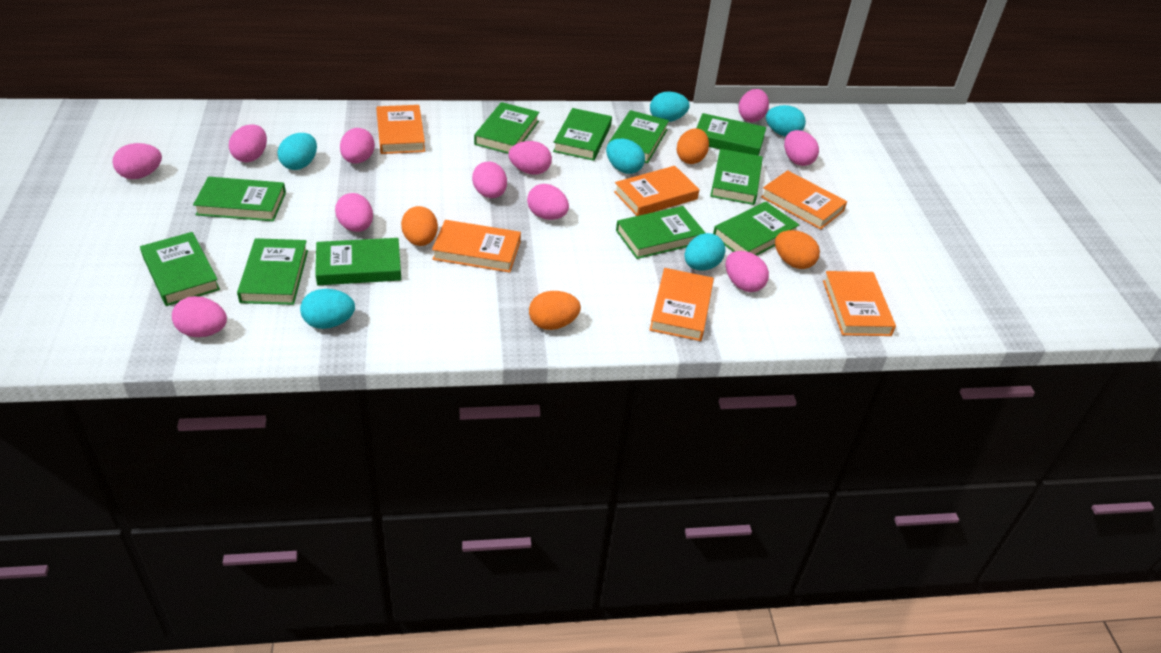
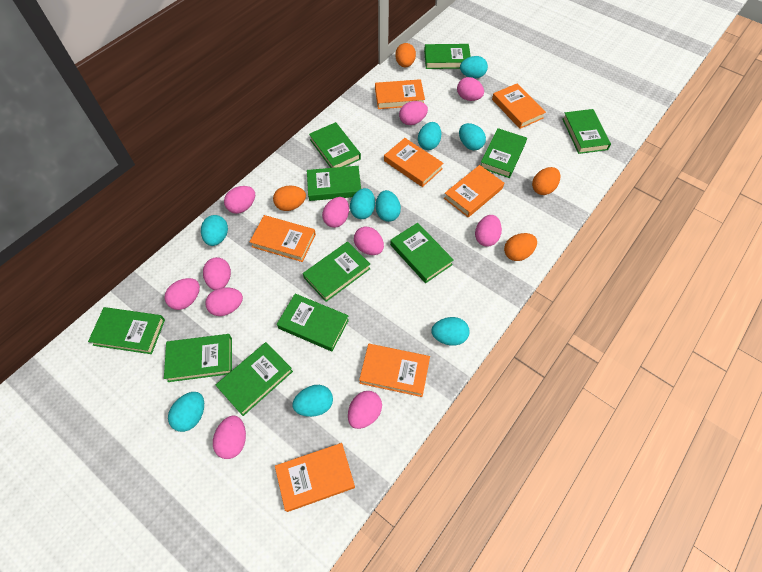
orange book: 6 -> 7
turquoise egg: 6 -> 9

